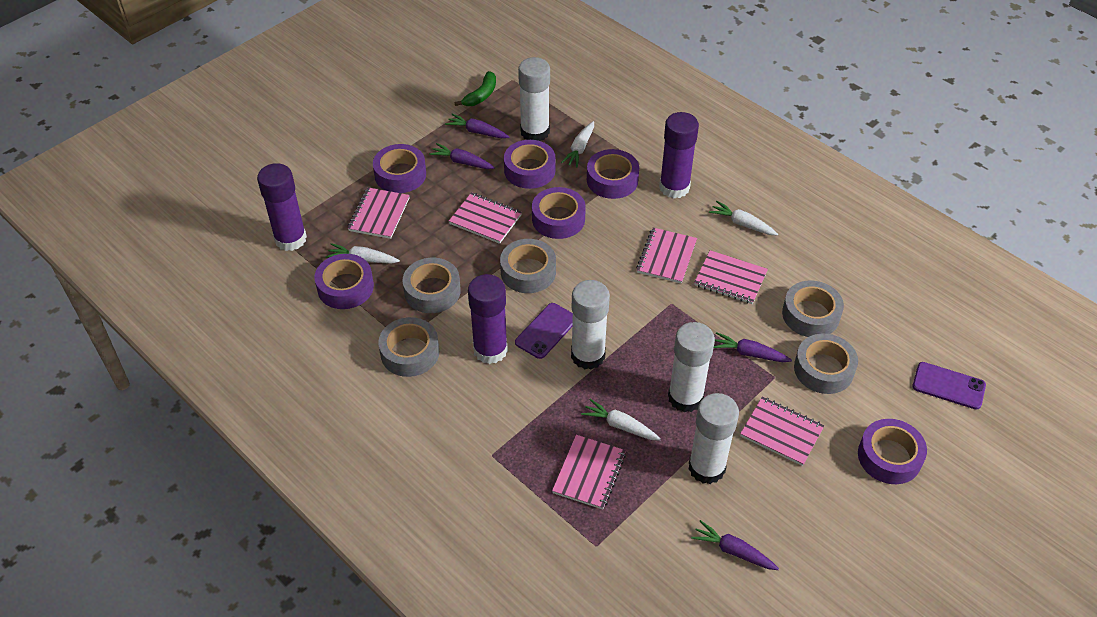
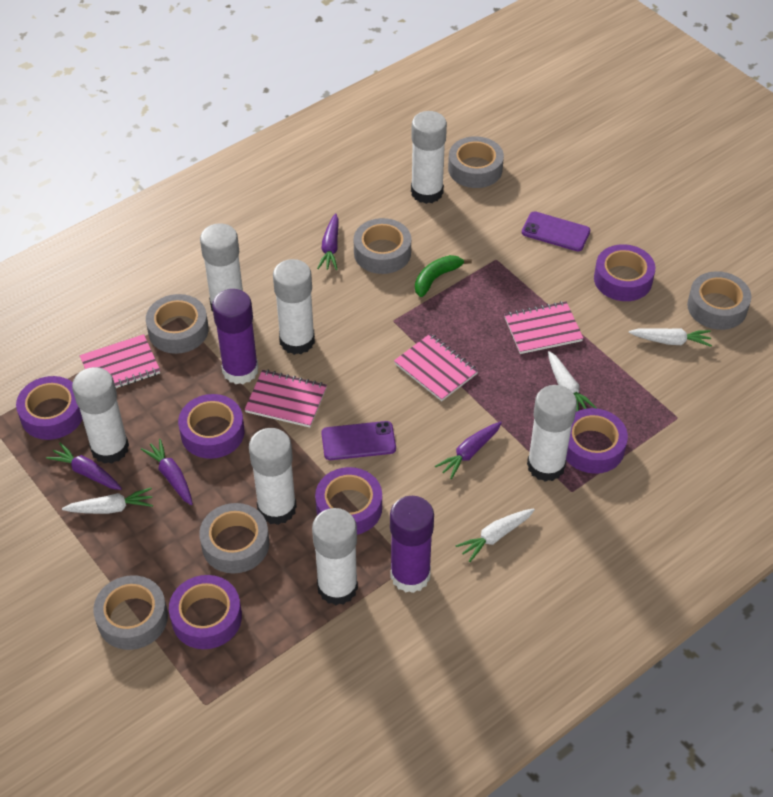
grey tape: 5 -> 6
pink notebook: 6 -> 4
purple glue stick: 3 -> 2
white glue stick: 4 -> 7

